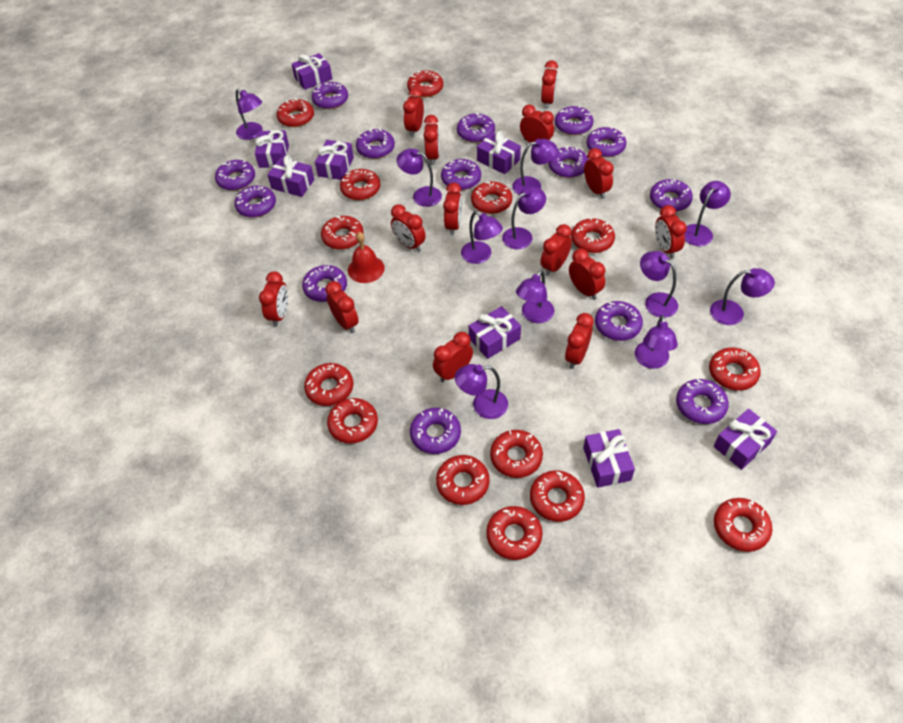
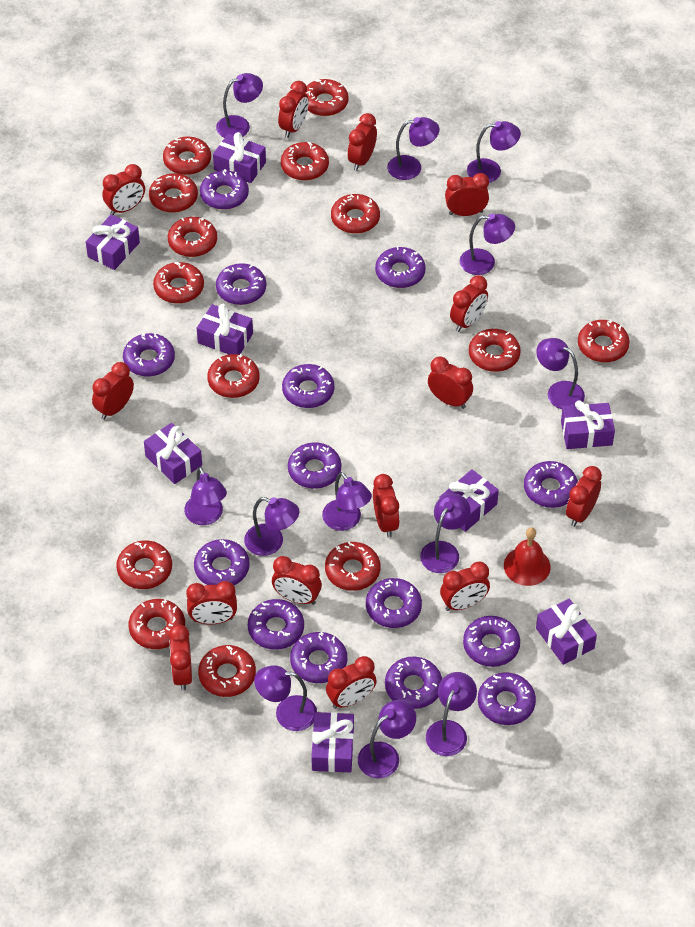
purple lamp: 11 -> 12

